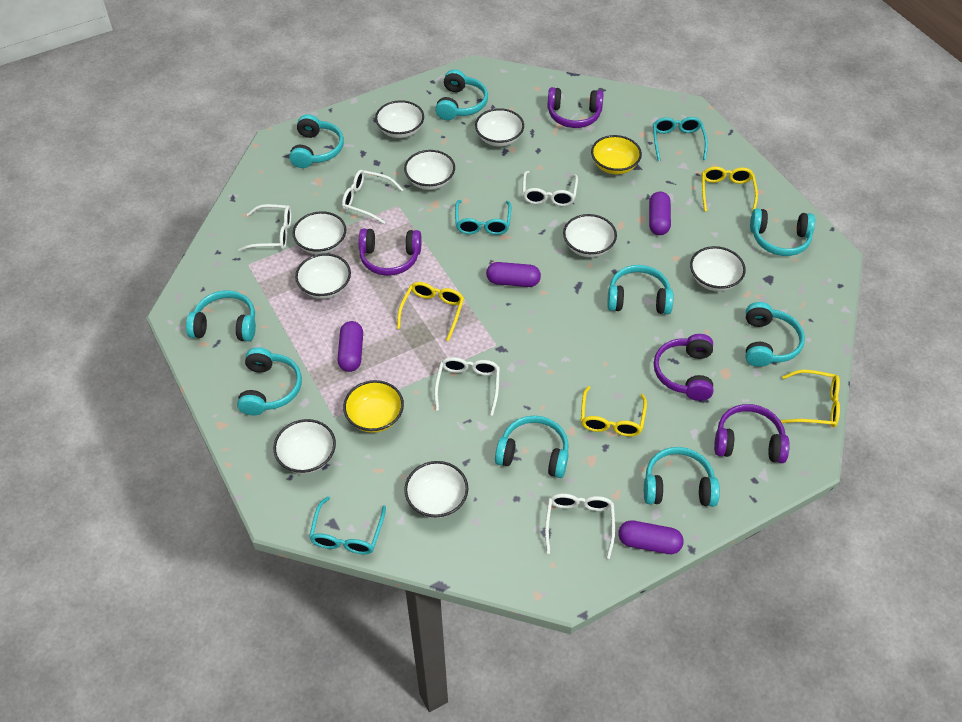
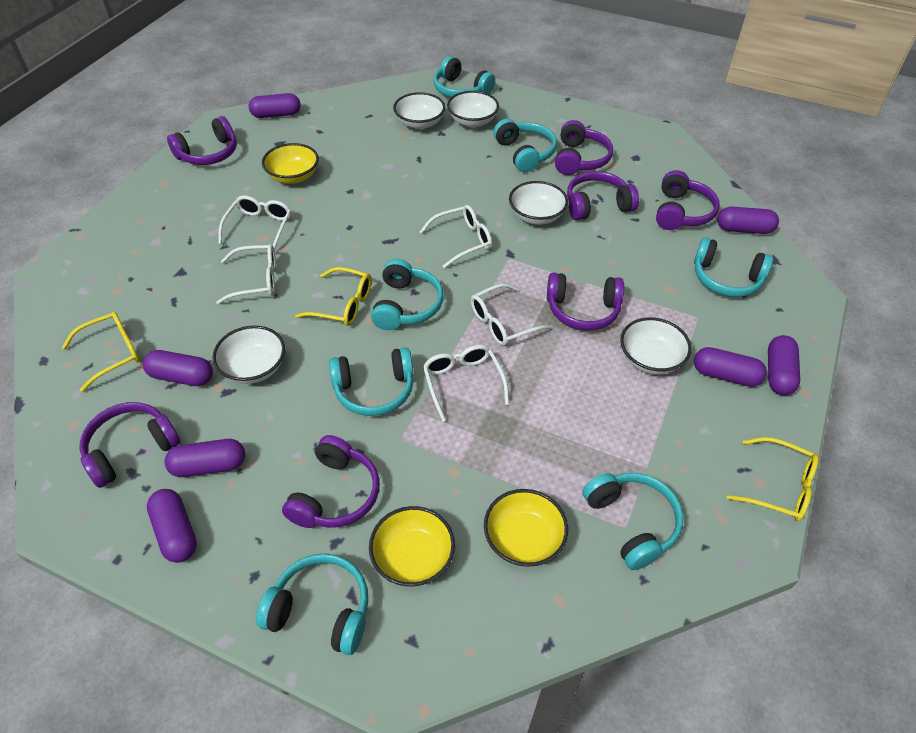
purple capsule: 4 -> 7
purple headphones: 4 -> 7
turquoise glasses: 3 -> 0
turquoise headphones: 9 -> 7
white bowl: 9 -> 5
yellow bowl: 2 -> 3
yellow glasses: 4 -> 3

